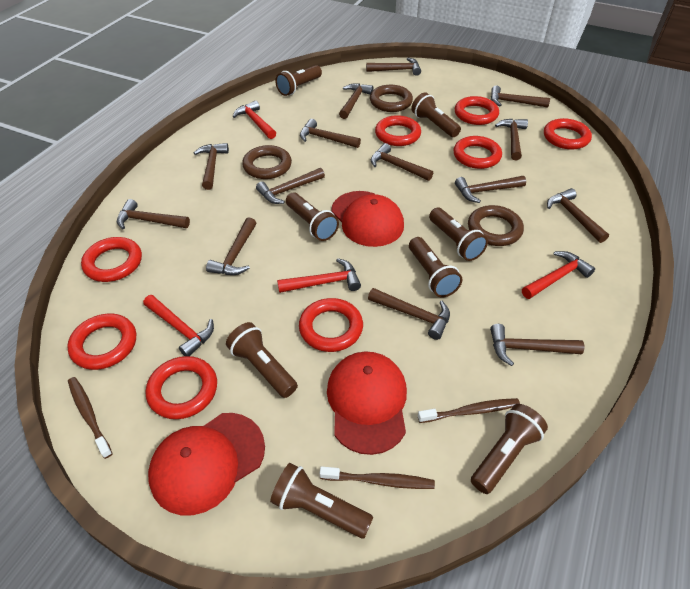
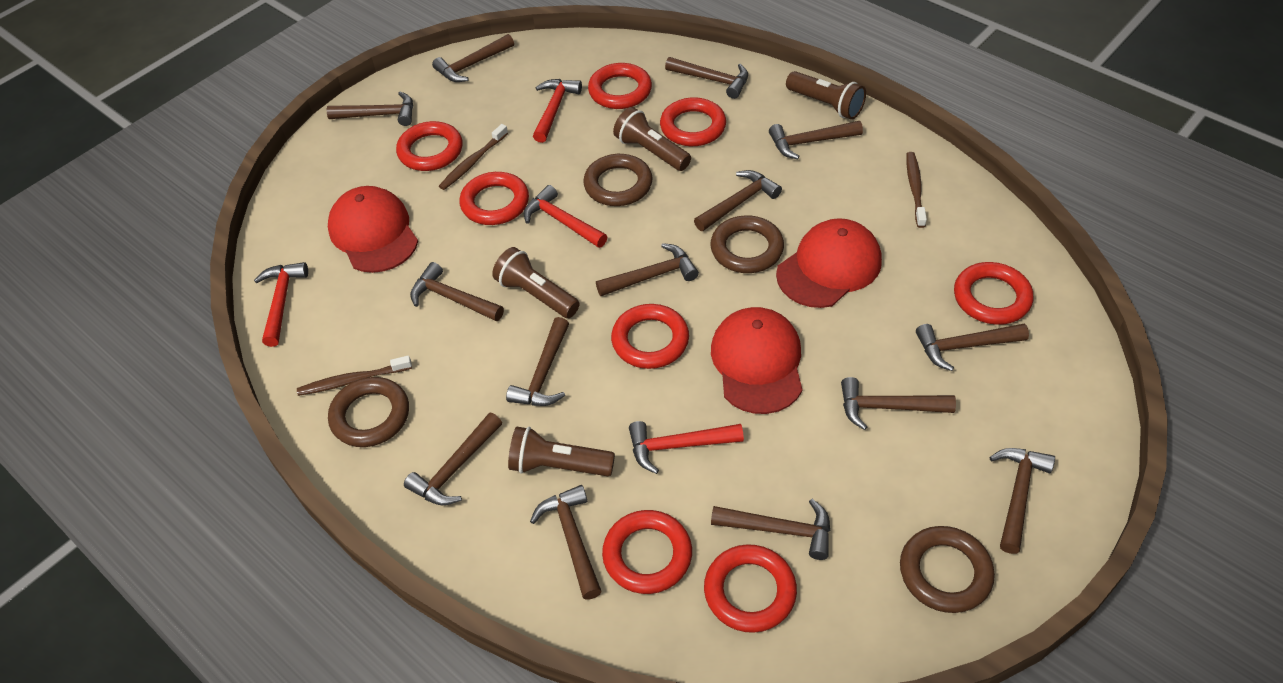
brown flashlight: 8 -> 4
brown ring: 3 -> 4

